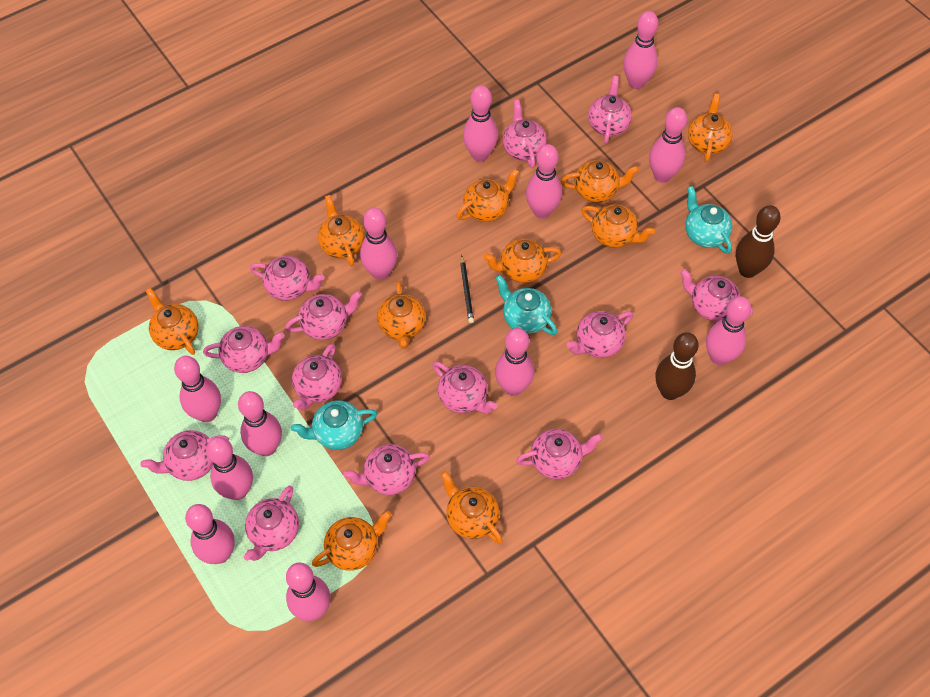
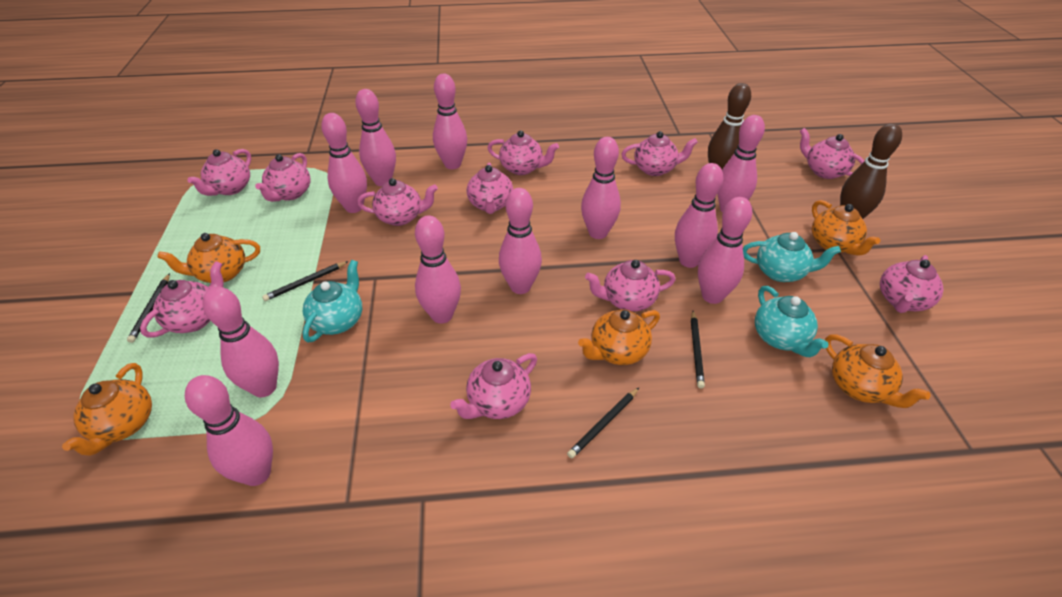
black pencil: 1 -> 4
orange teapot: 10 -> 5
pink bowling pin: 12 -> 11
pink teapot: 13 -> 11

